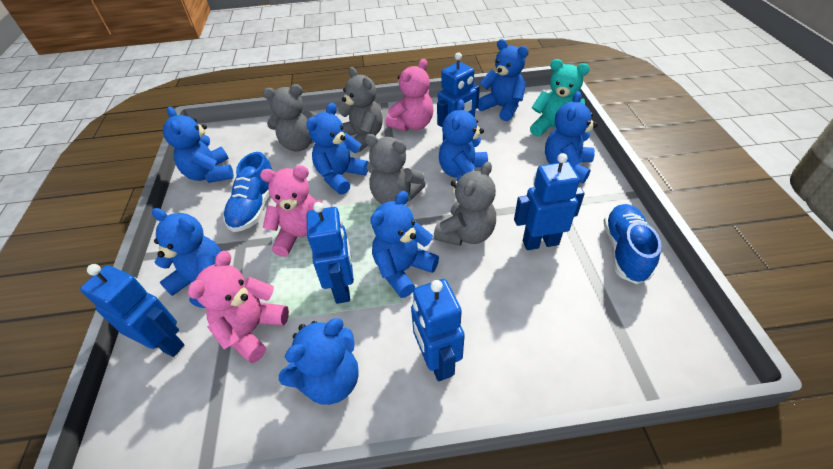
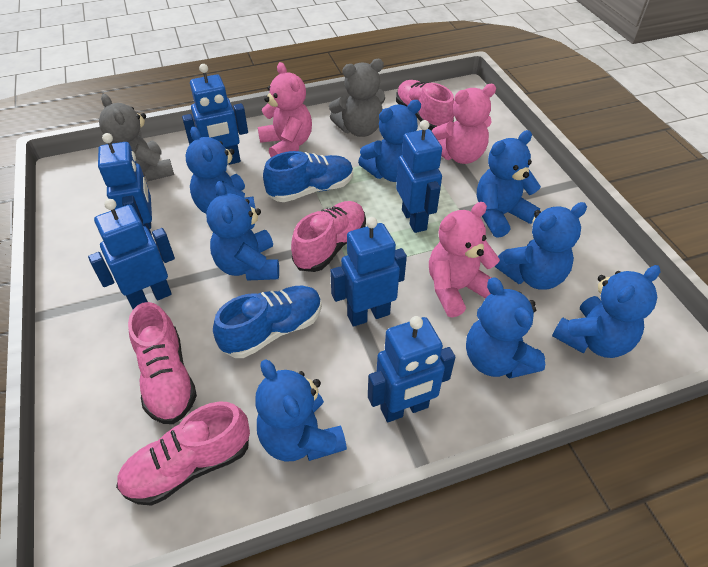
blue robot: 5 -> 6
grey teddy bear: 4 -> 2
pink shoe: 0 -> 4
turquoise teddy bear: 1 -> 0

